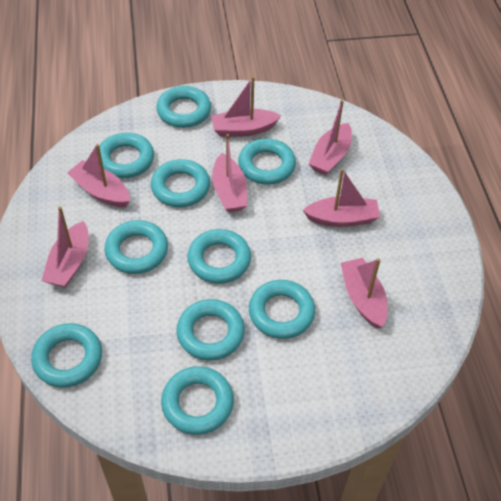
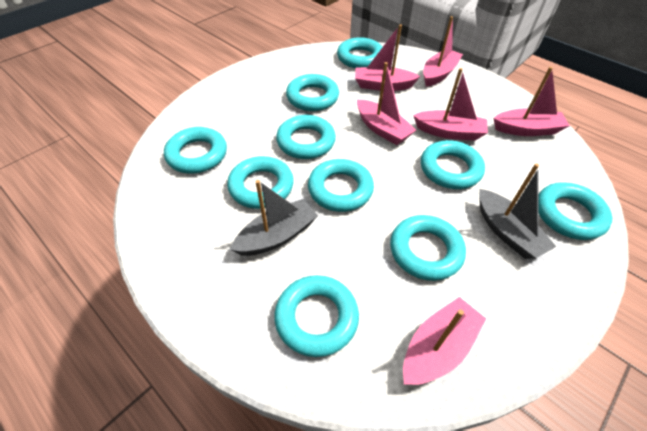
grey boat: 0 -> 2
pink boat: 7 -> 6

